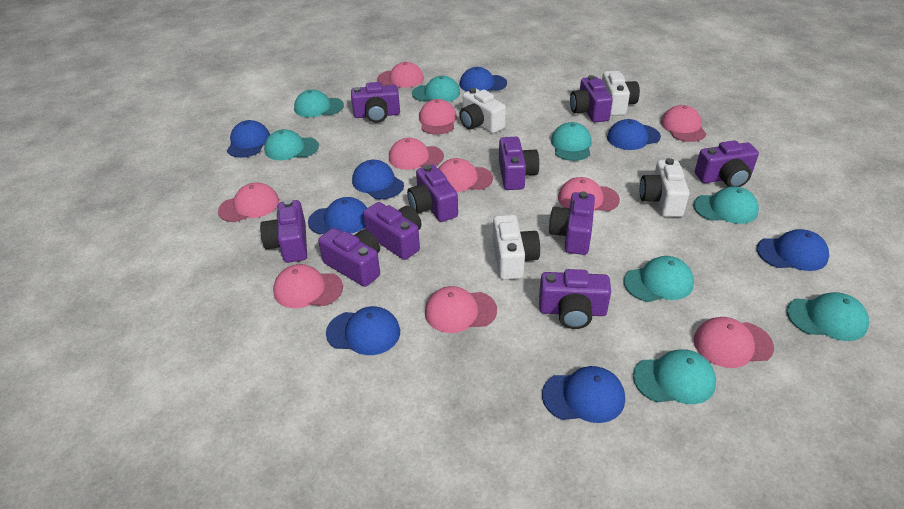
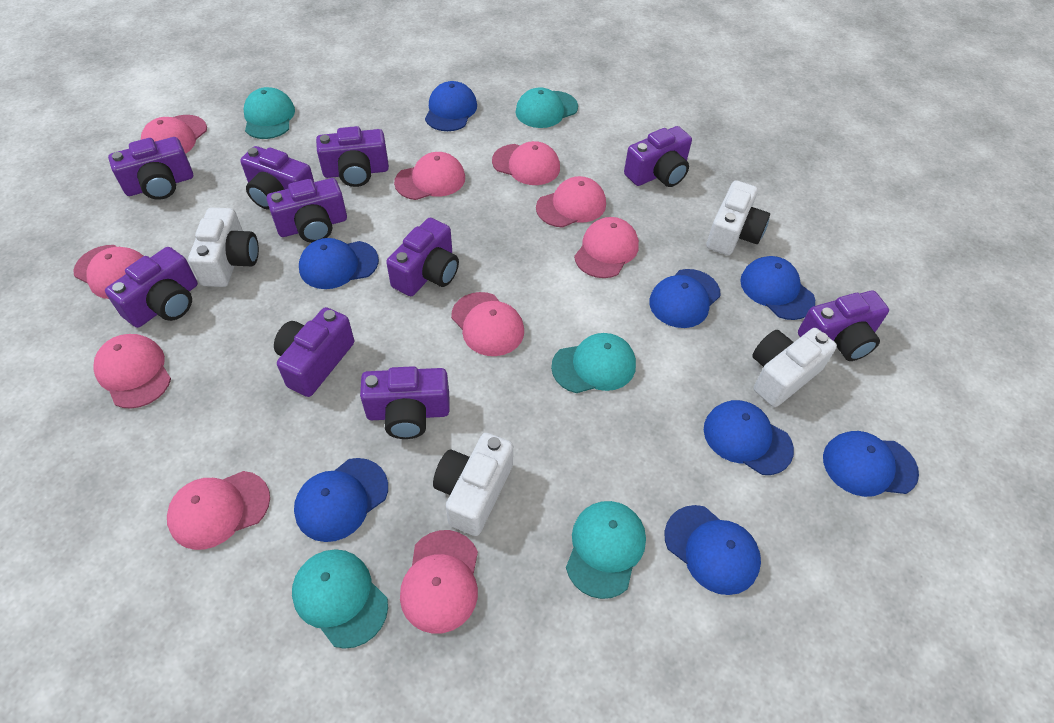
turquoise cap: 8 -> 5

